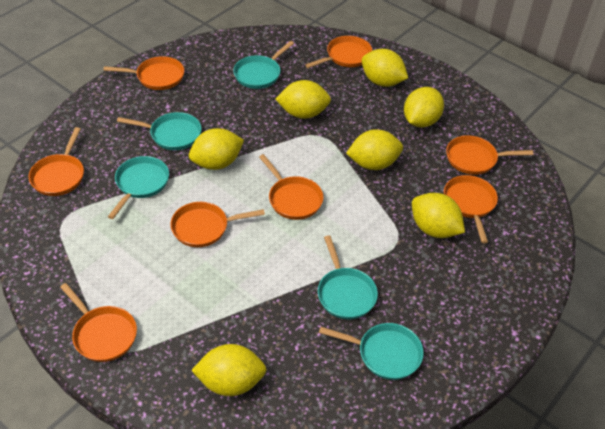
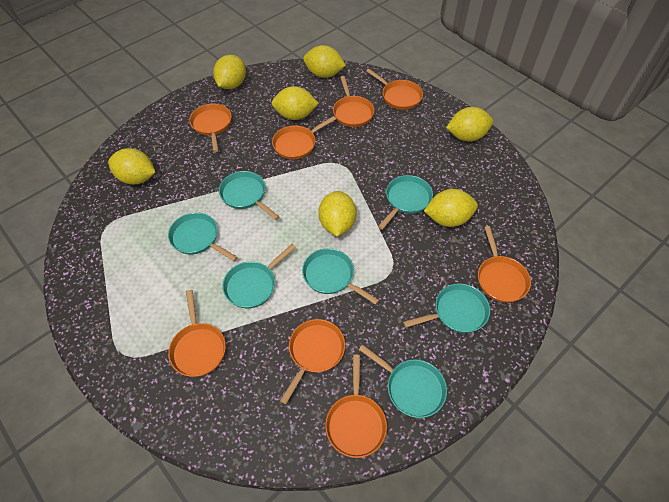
turquoise pan: 5 -> 7

